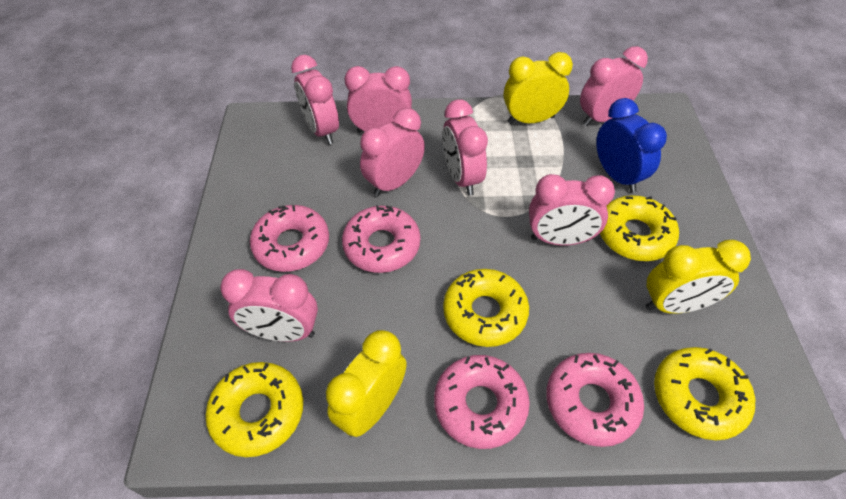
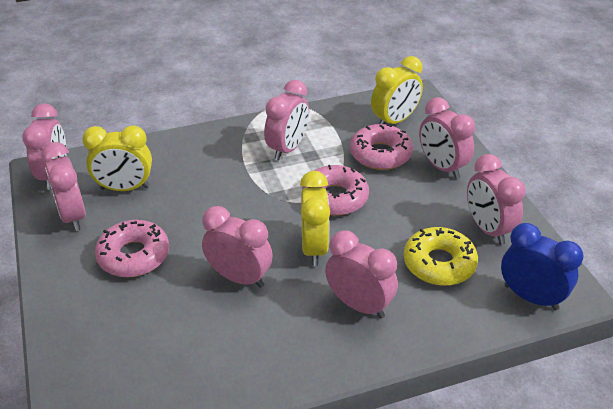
pink donut: 4 -> 3
yellow donut: 4 -> 1

